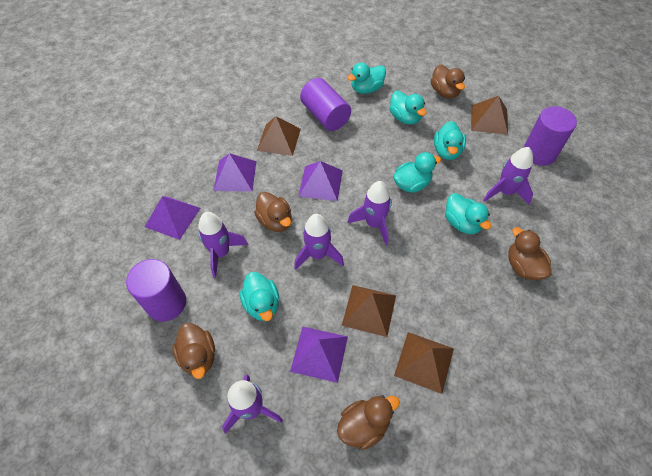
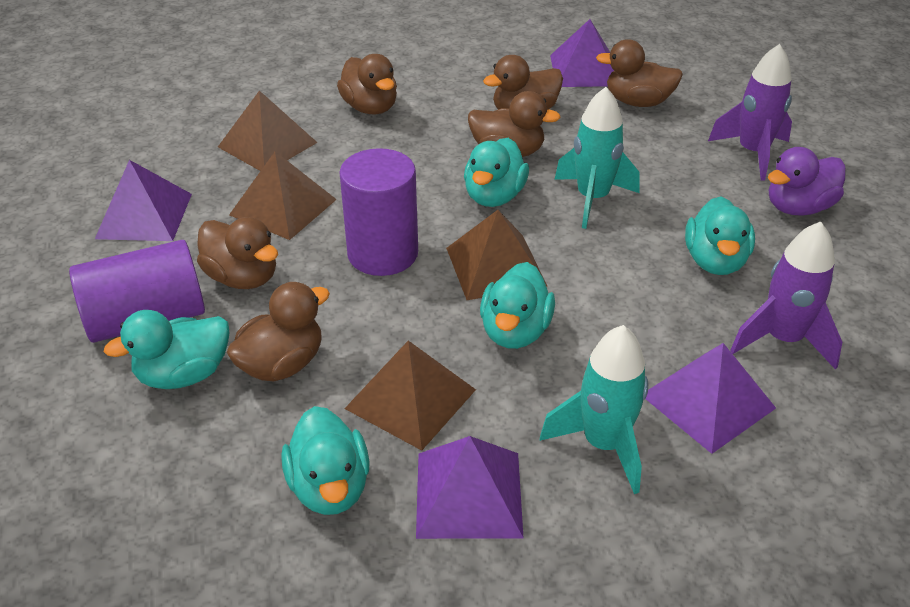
brown duck: 5 -> 6
purple cylinder: 3 -> 2
purple duck: 0 -> 1
purple rocket: 5 -> 2
turquoise duck: 6 -> 5
turquoise rocket: 0 -> 2

